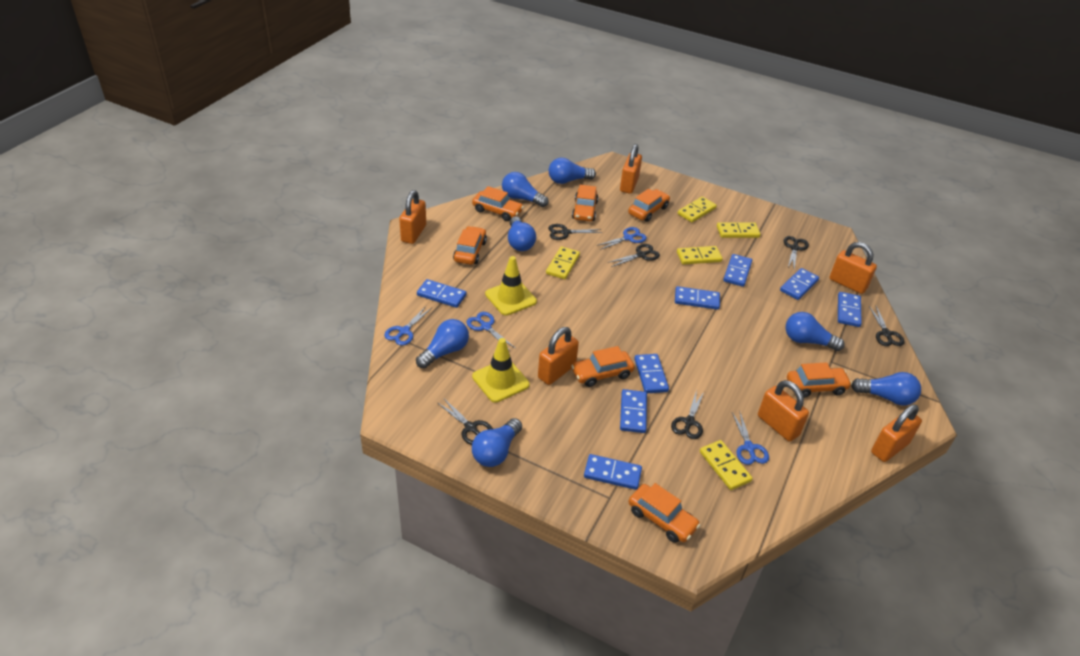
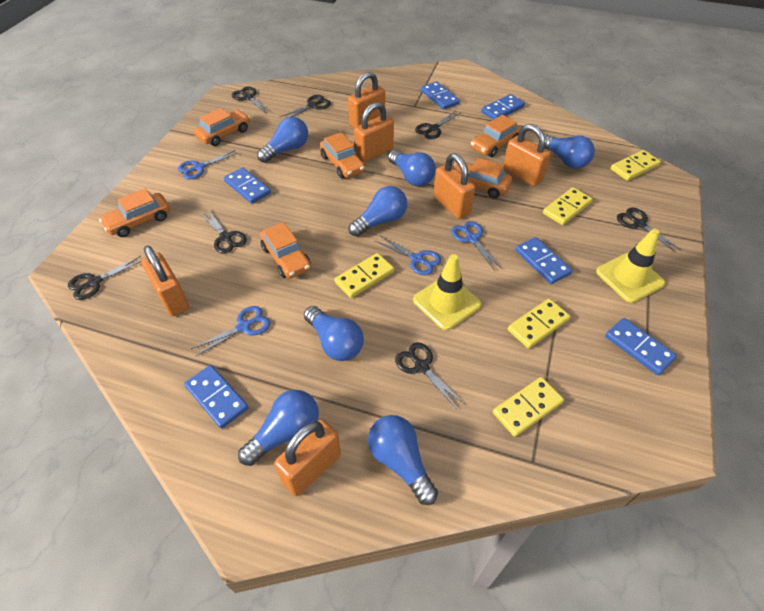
black scissors: 6 -> 7
blue domino: 8 -> 6
orange car: 7 -> 6

